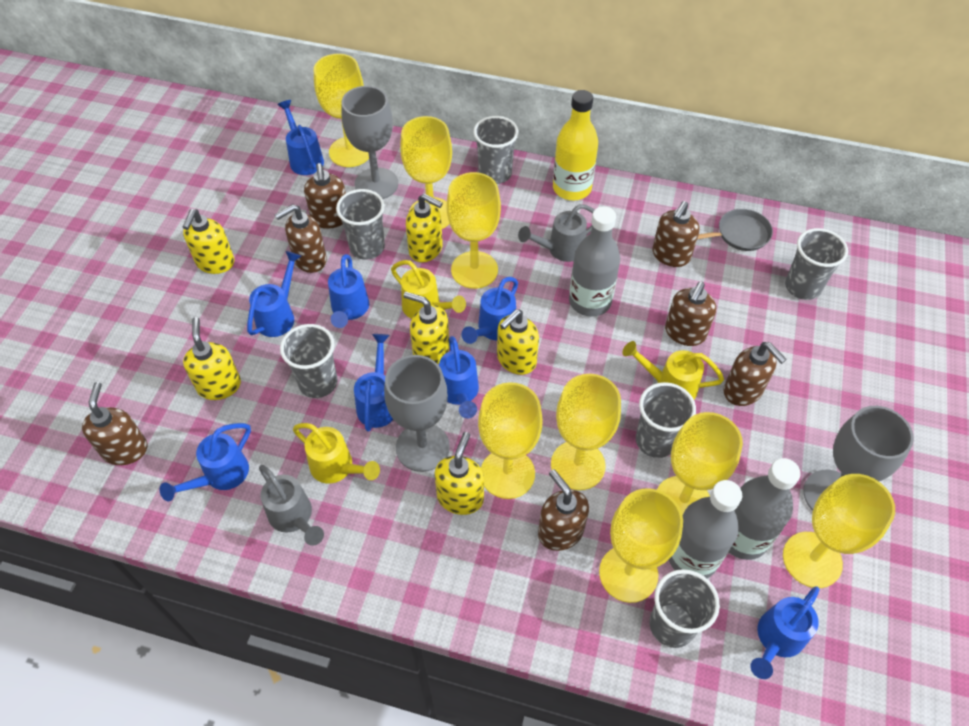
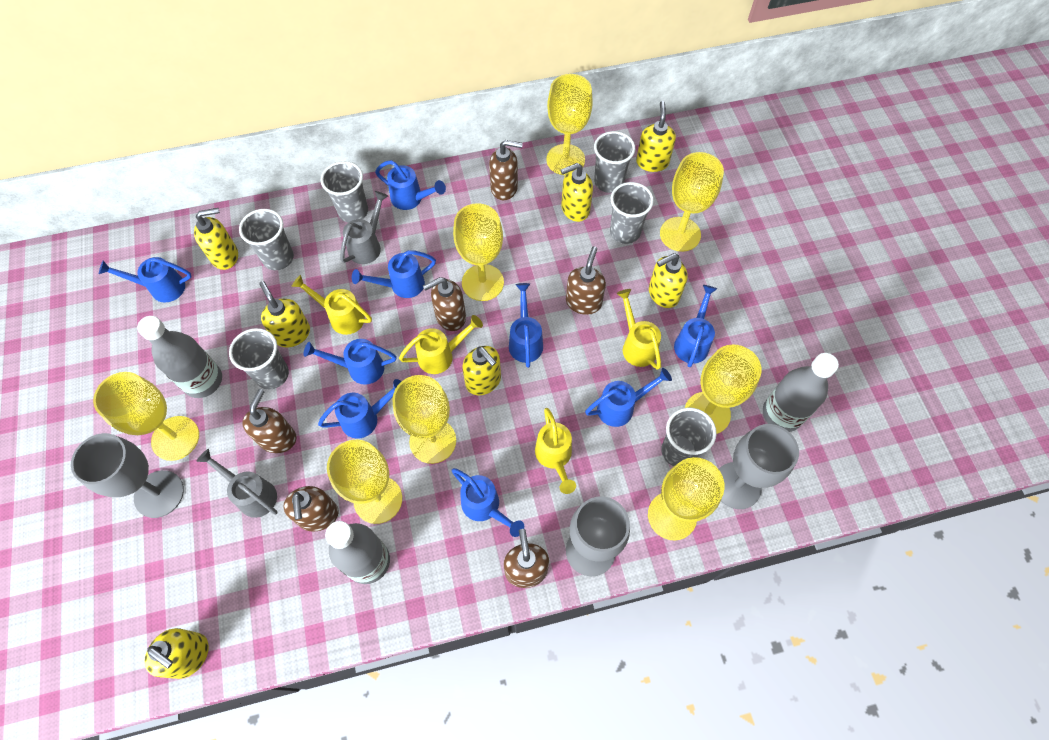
blue watering can: 8 -> 9
brown soap dispenser: 7 -> 6
grey pan: 1 -> 0
yellow bottle: 1 -> 0
yellow soap dispenser: 6 -> 7
yellow watering can: 3 -> 4

